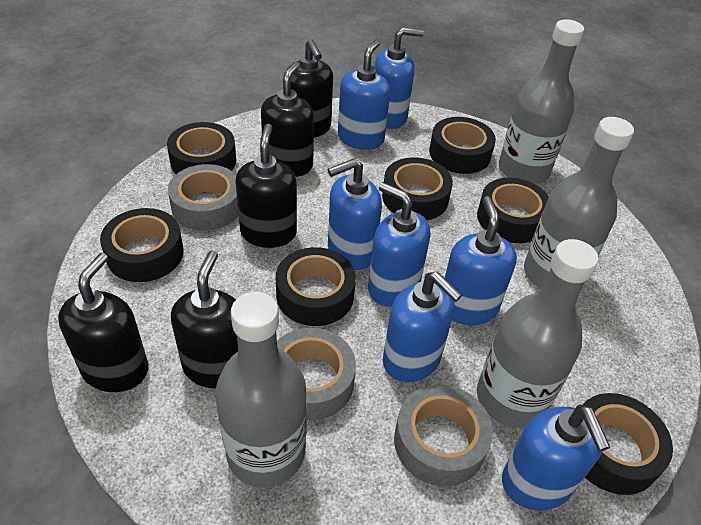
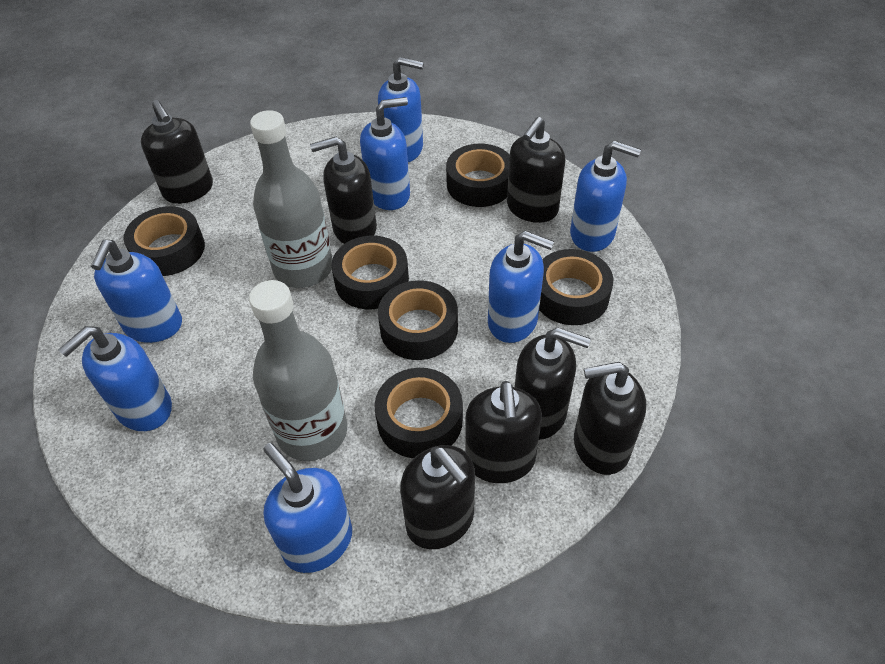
black soap dispenser: 5 -> 7
black tape: 7 -> 6
grey bottle: 4 -> 2
grey tape: 3 -> 0

